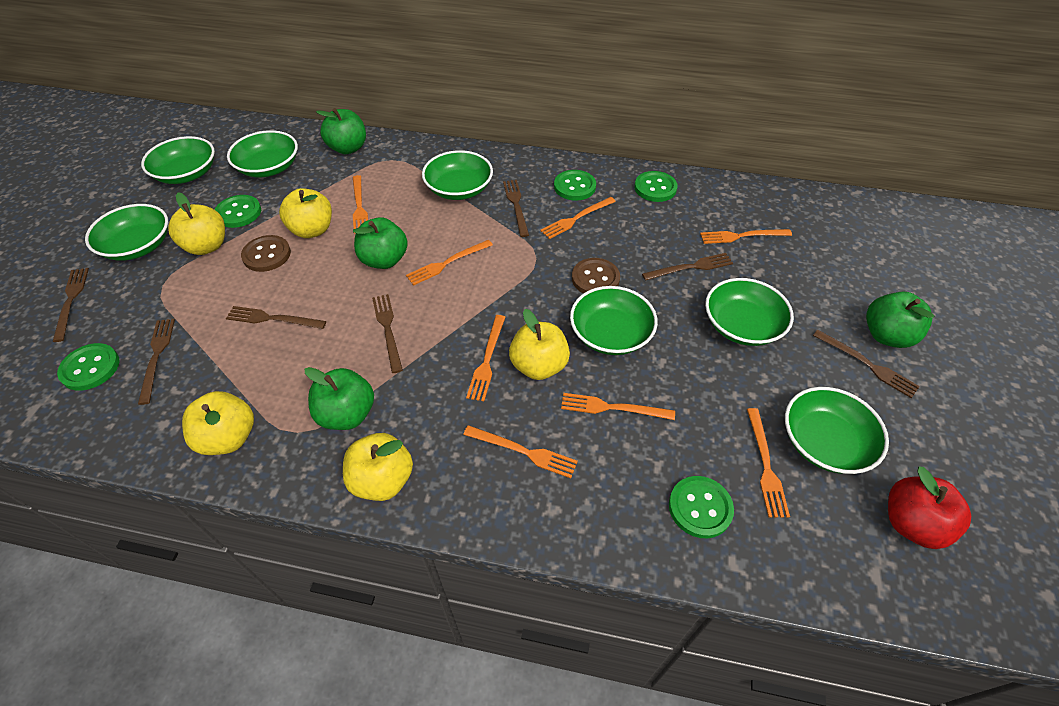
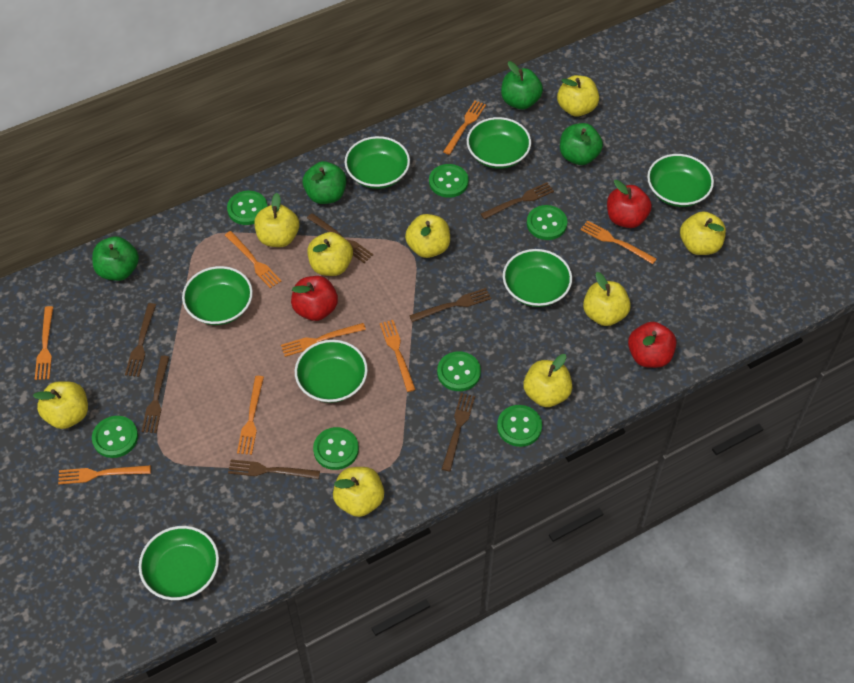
brown button: 2 -> 0
green button: 5 -> 7
red apple: 1 -> 3
yellow apple: 5 -> 9

